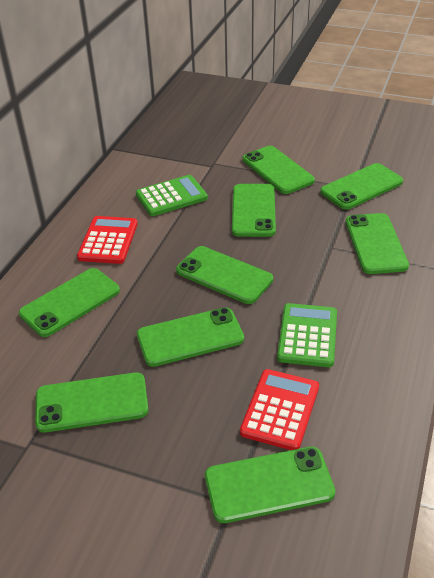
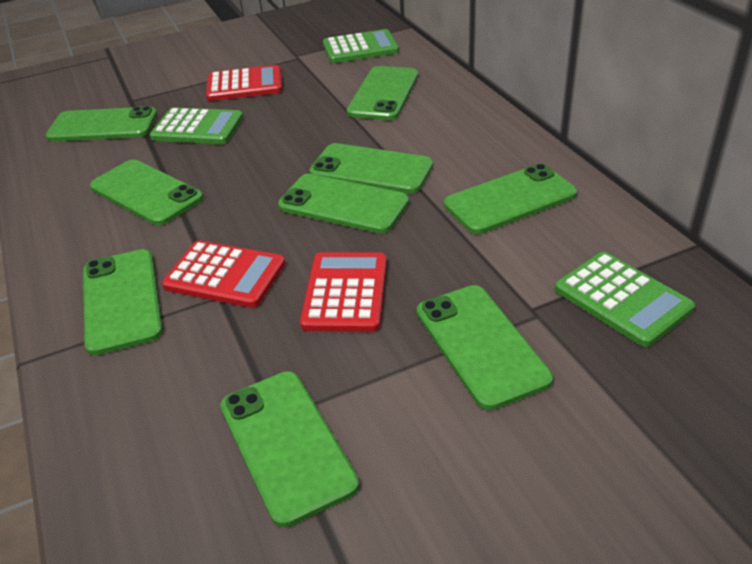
green calculator: 2 -> 3
red calculator: 2 -> 3

